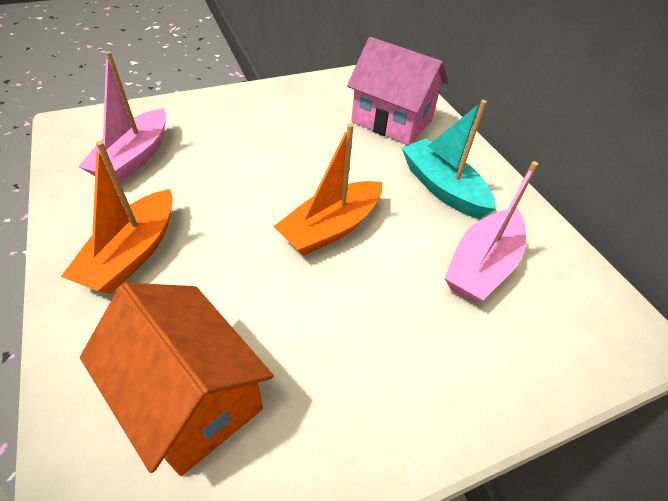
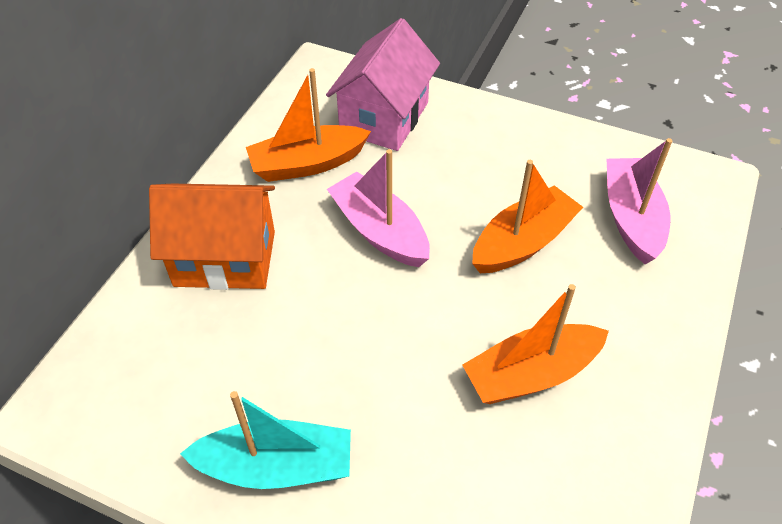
orange boat: 2 -> 3

